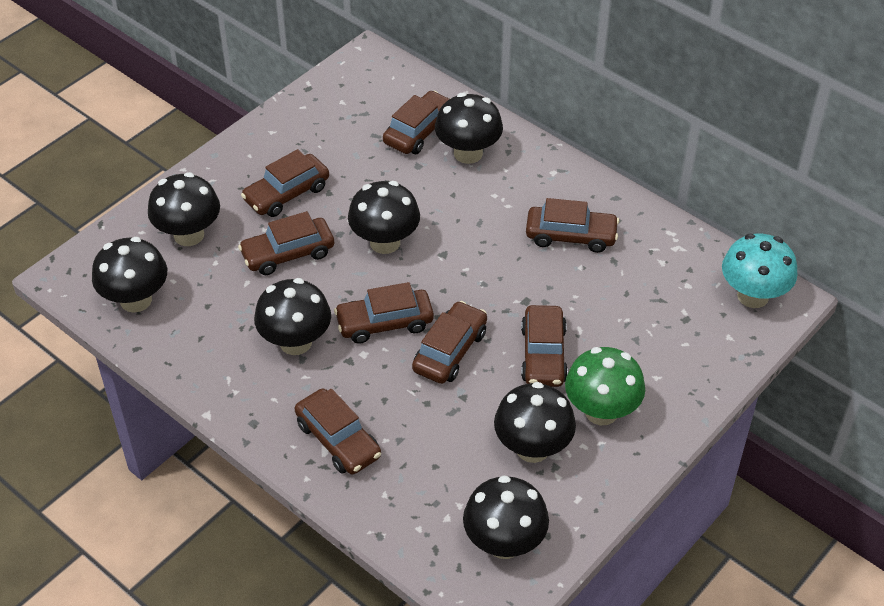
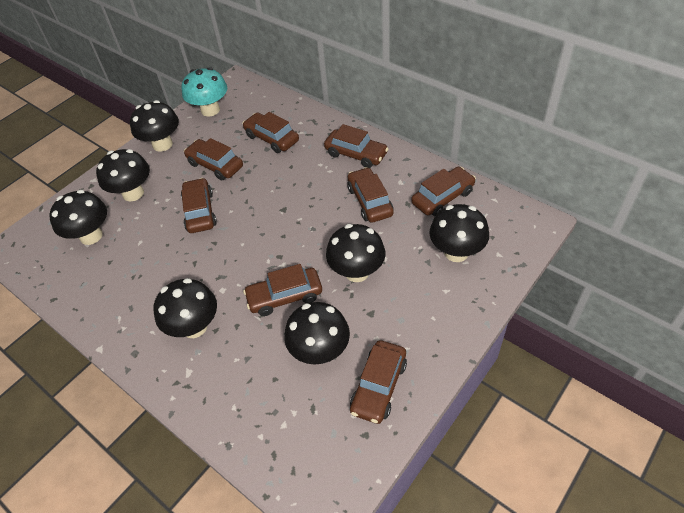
green mushroom: 1 -> 0

